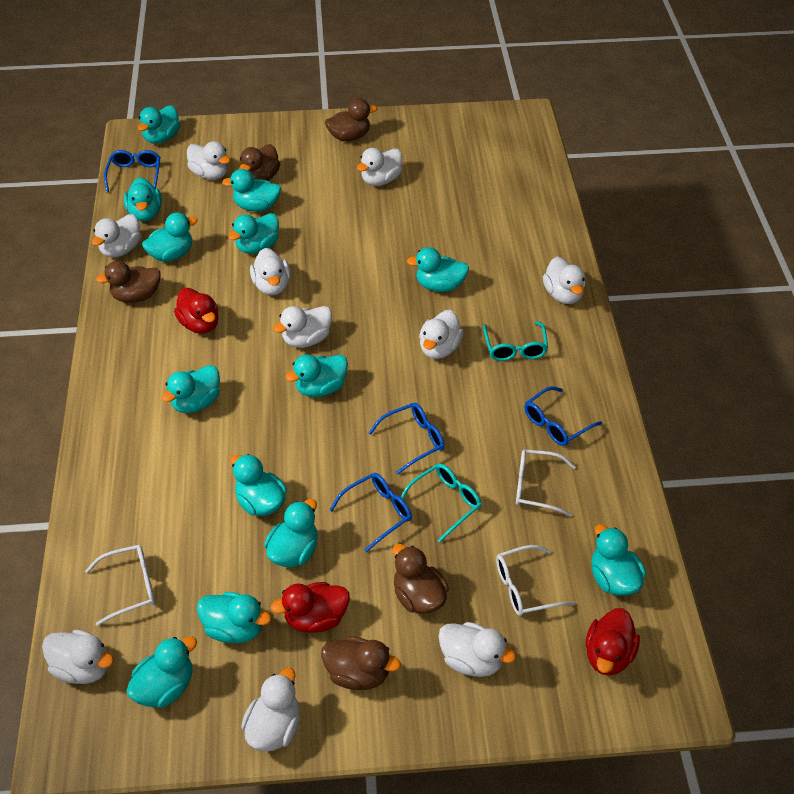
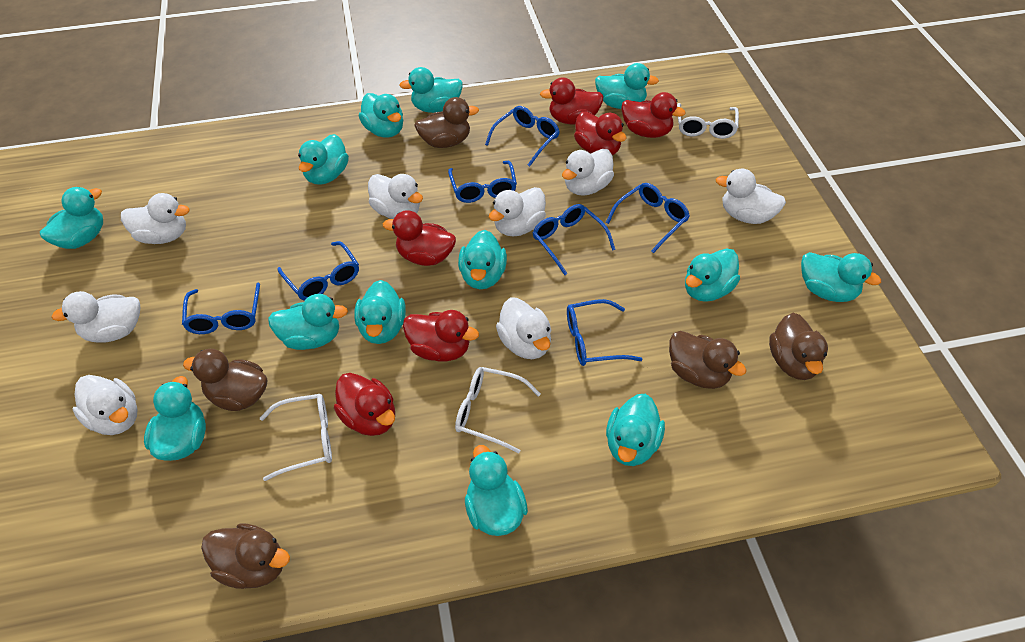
blue glasses: 4 -> 7
red duck: 3 -> 6
turquoise glasses: 2 -> 0
white duck: 10 -> 8

